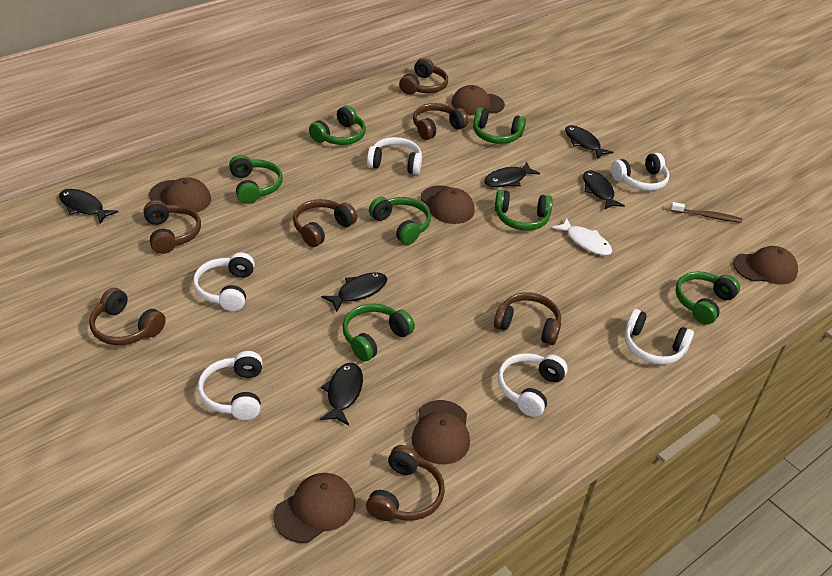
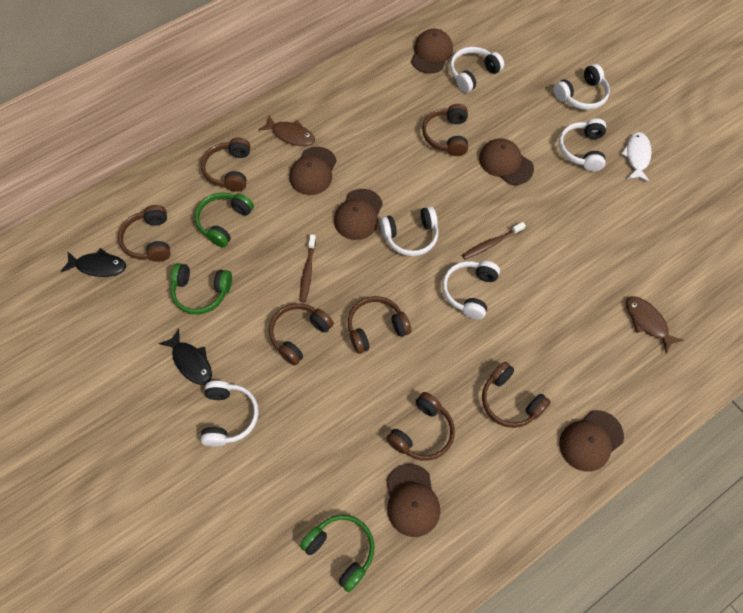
black fish: 6 -> 2
brown fish: 0 -> 2
brown toothbrush: 1 -> 2
green headphones: 7 -> 3

